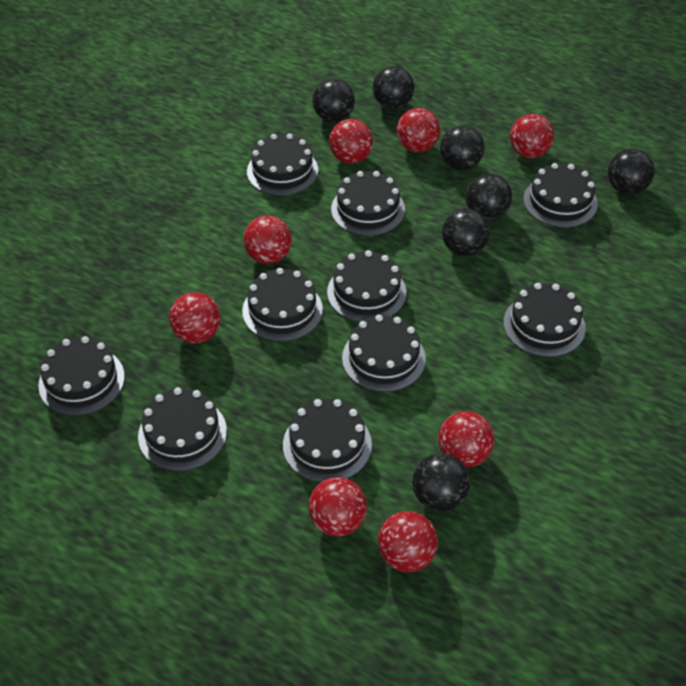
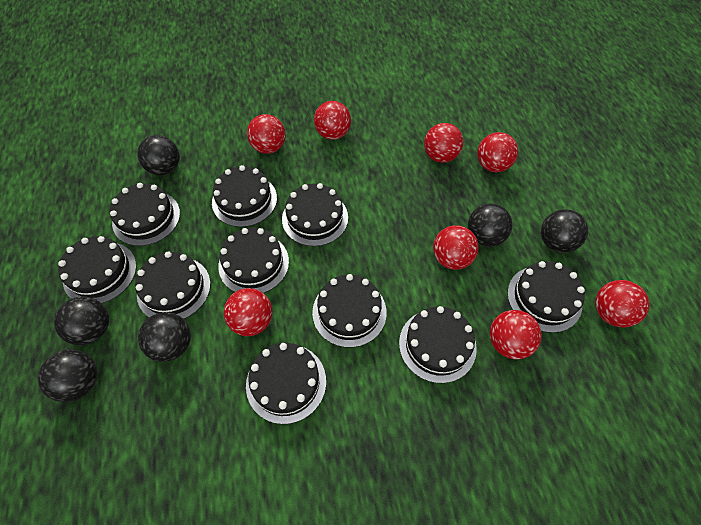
black ball: 7 -> 6

